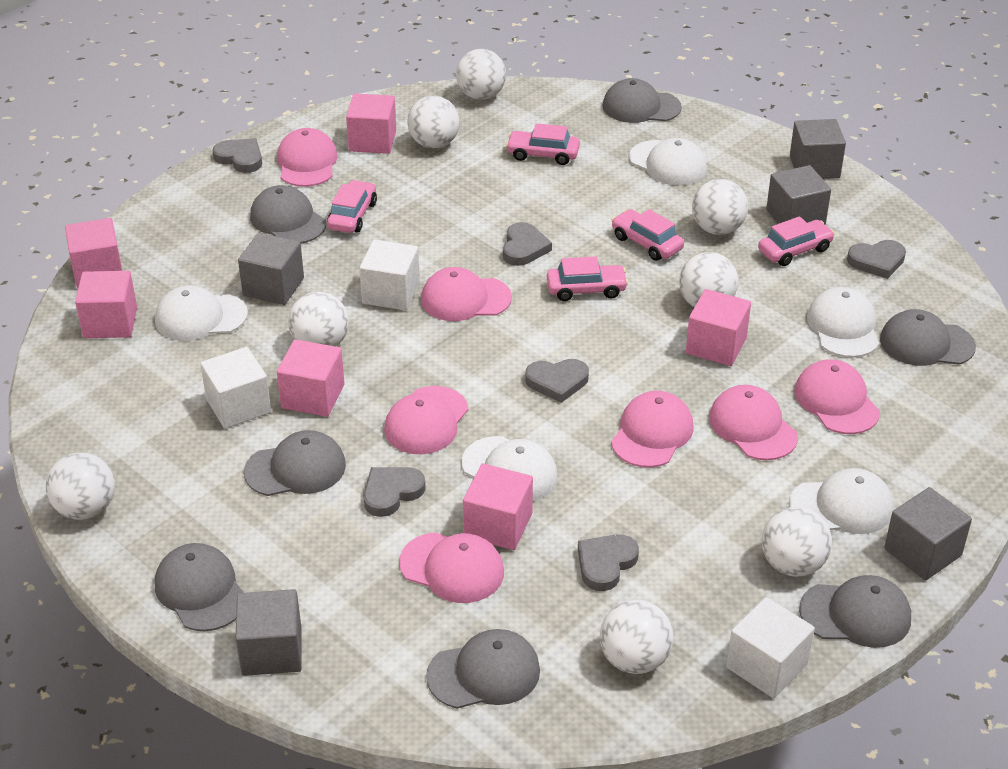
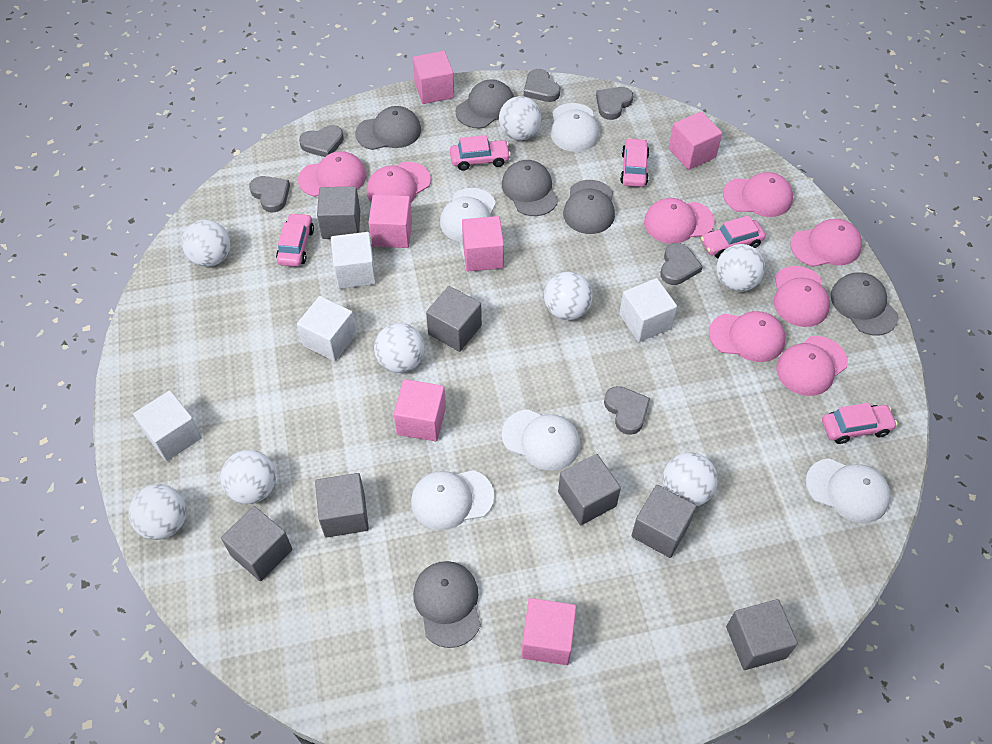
grey cap: 7 -> 6
grey cube: 5 -> 7
pink cap: 7 -> 8
white cube: 3 -> 4

